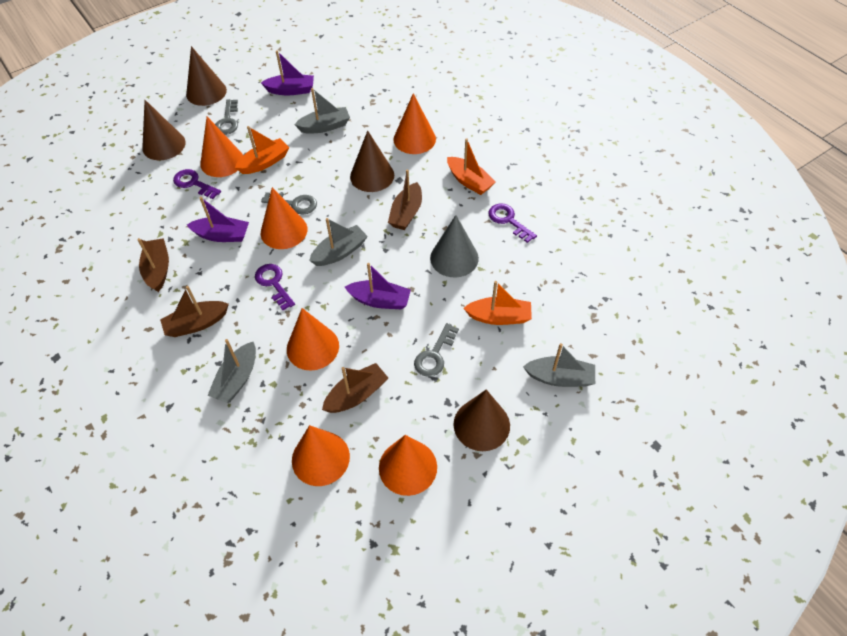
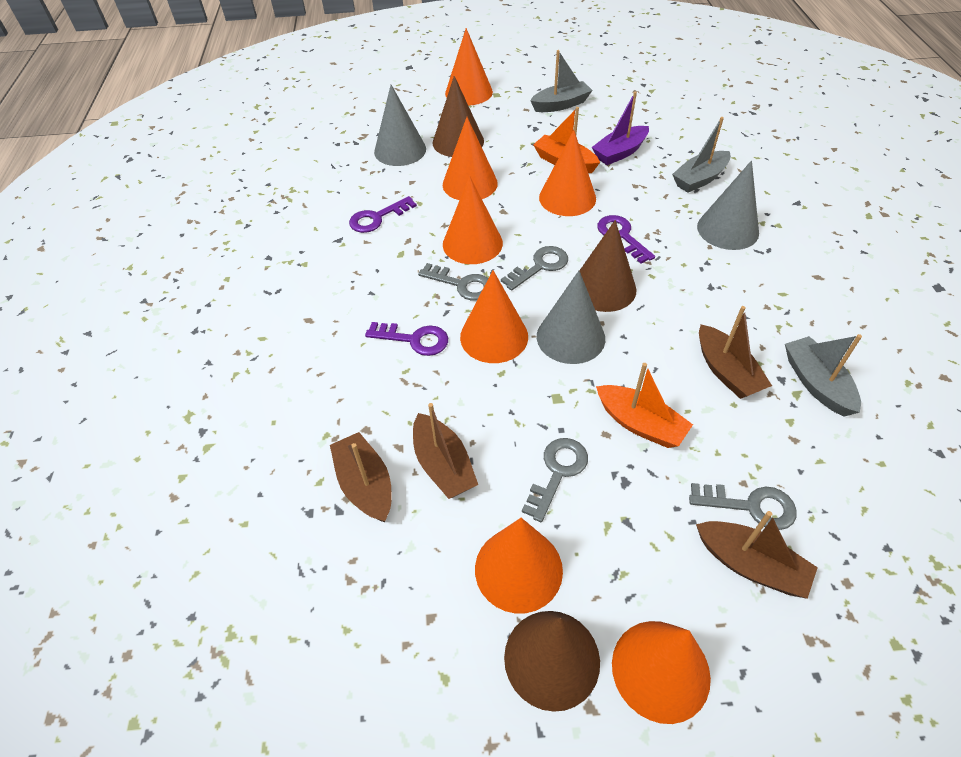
brown cone: 4 -> 3
grey boat: 4 -> 3
grey cone: 1 -> 3
grey key: 3 -> 4
orange boat: 3 -> 2
orange cone: 6 -> 7
purple boat: 3 -> 1

